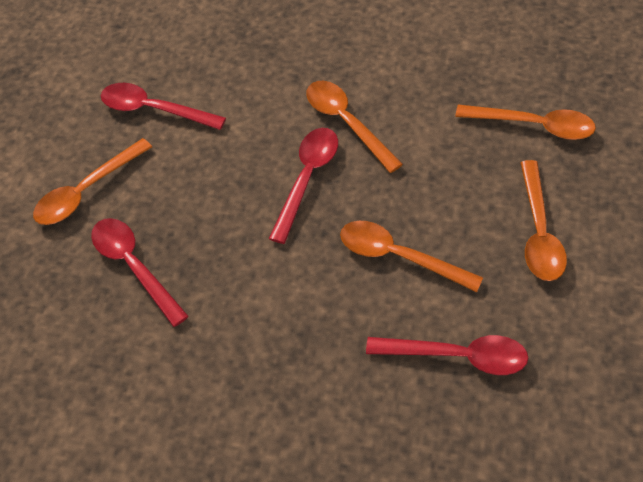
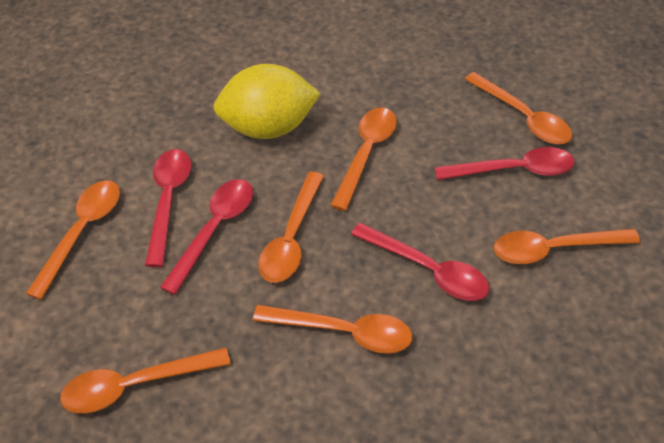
orange spoon: 5 -> 7
yellow lemon: 0 -> 1

